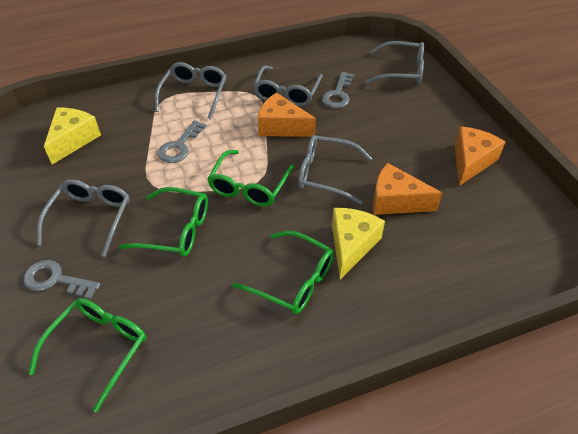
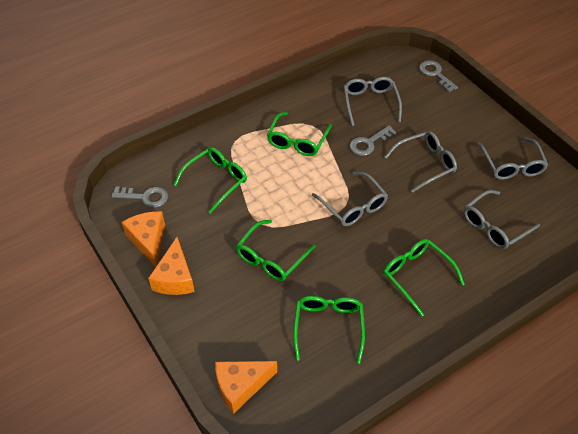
green glasses: 4 -> 5
yellow cheese: 2 -> 0

